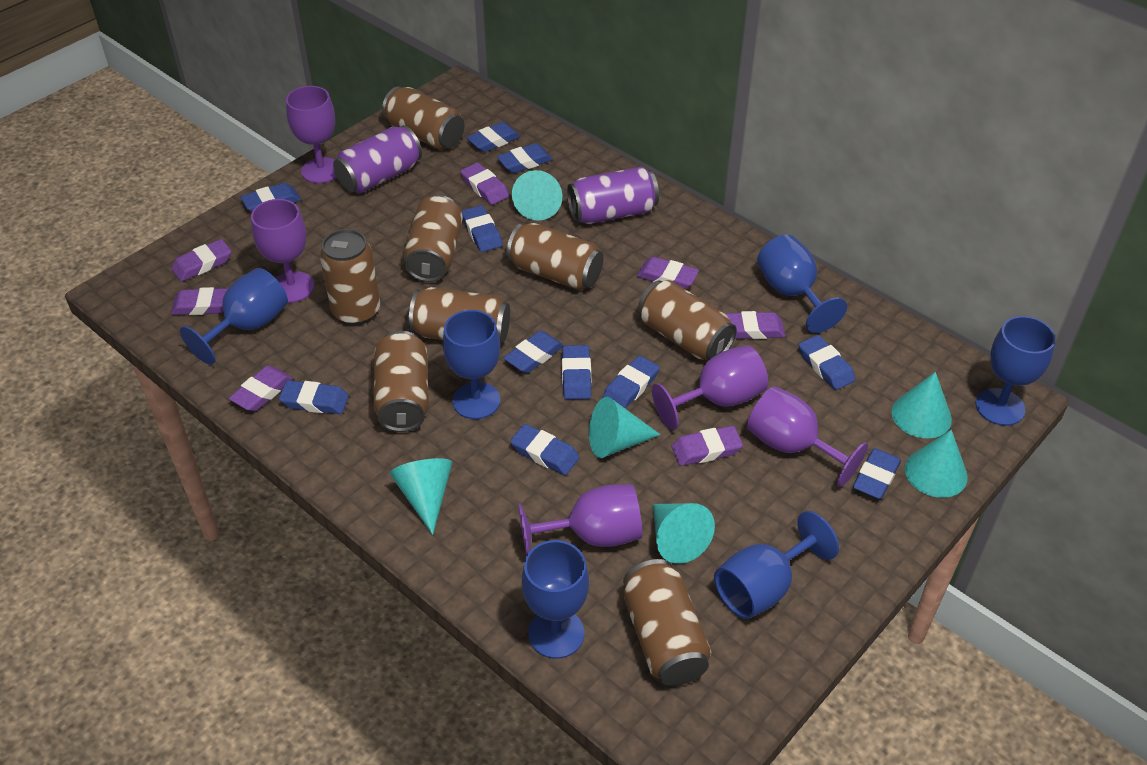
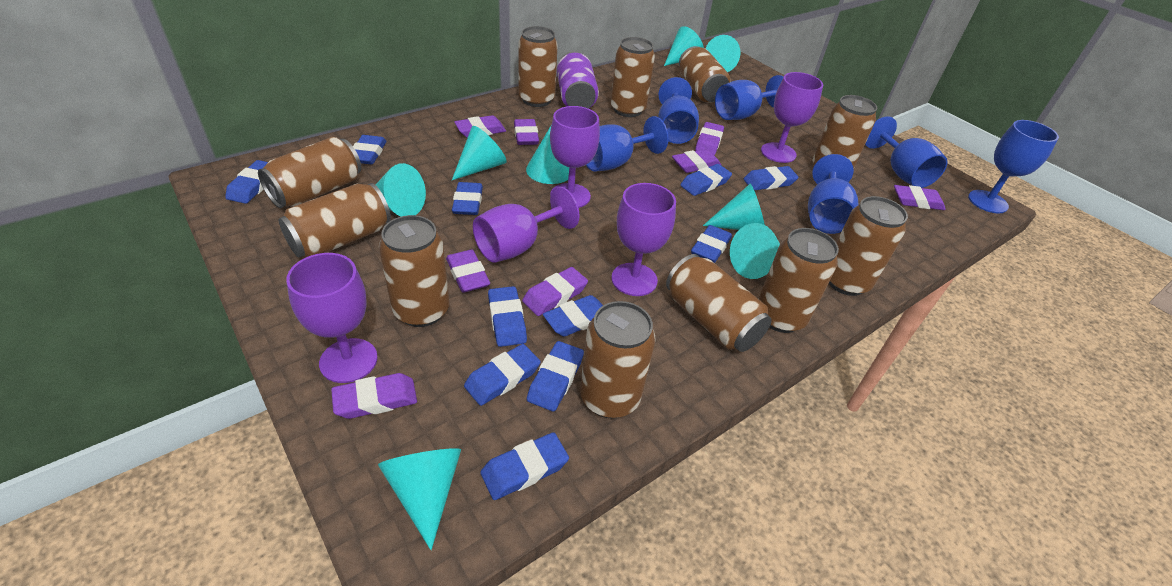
brown can: 8 -> 11
purple can: 2 -> 1
purple eraser: 7 -> 8
turquoise cone: 6 -> 8

